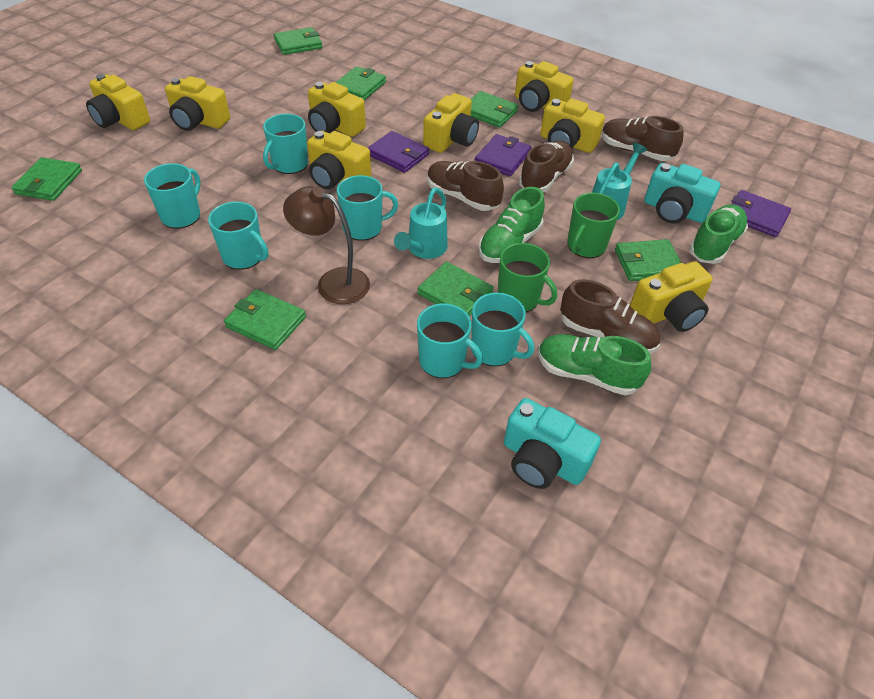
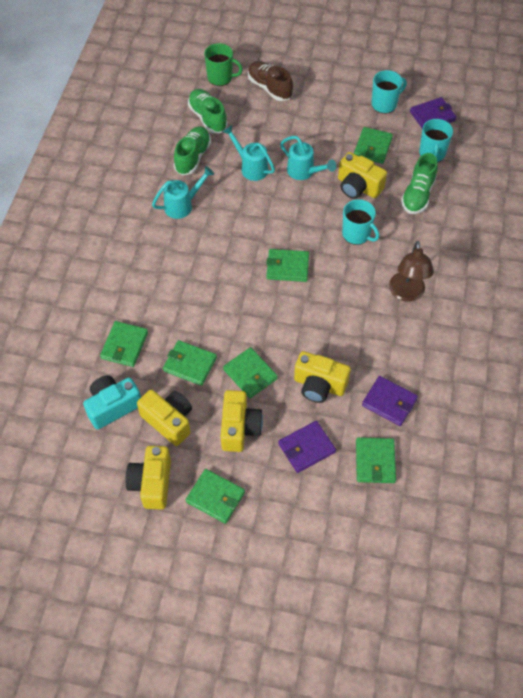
brown shoe: 4 -> 1
green mug: 2 -> 1
turquoise camera: 2 -> 1
turquoise mug: 6 -> 3
turquoise watering can: 2 -> 3
yellow camera: 8 -> 5

